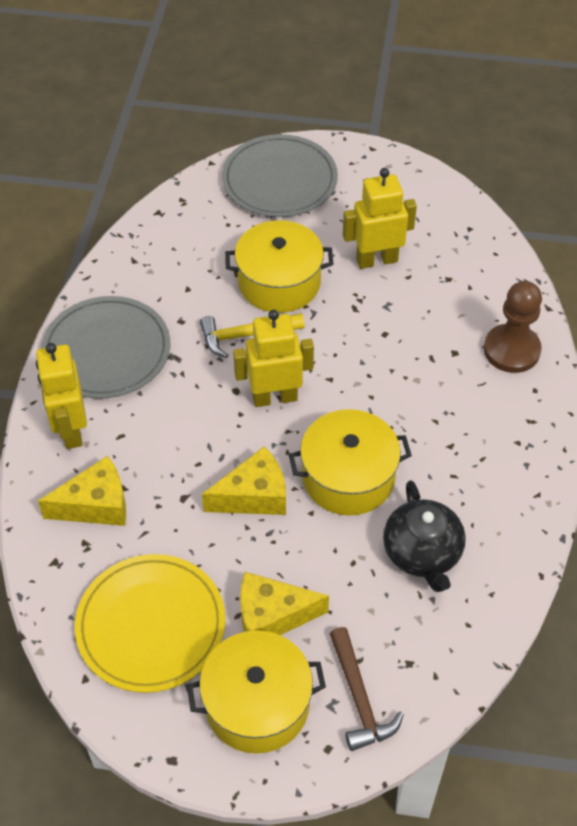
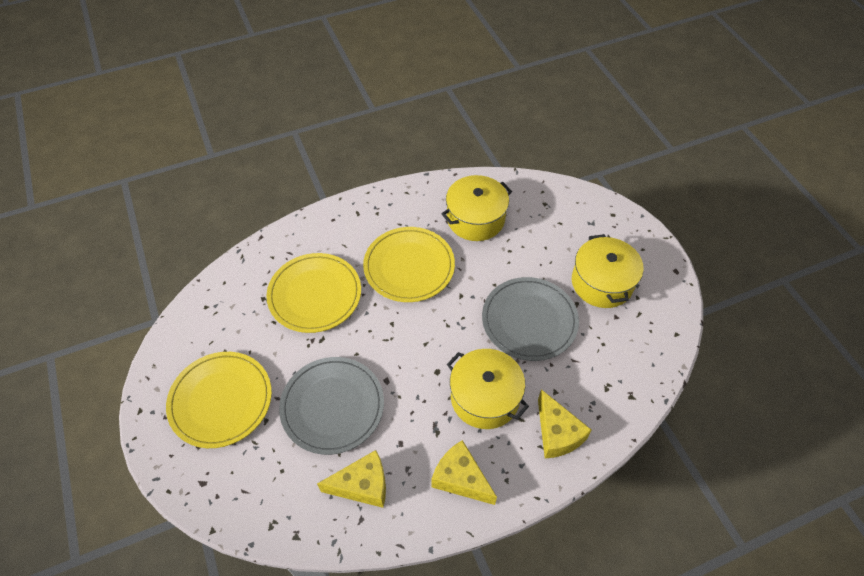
black teapot: 1 -> 0
brown hammer: 1 -> 0
brown pawn: 1 -> 0
yellow hammer: 1 -> 0
yellow plate: 1 -> 3
yellow robot: 3 -> 0

